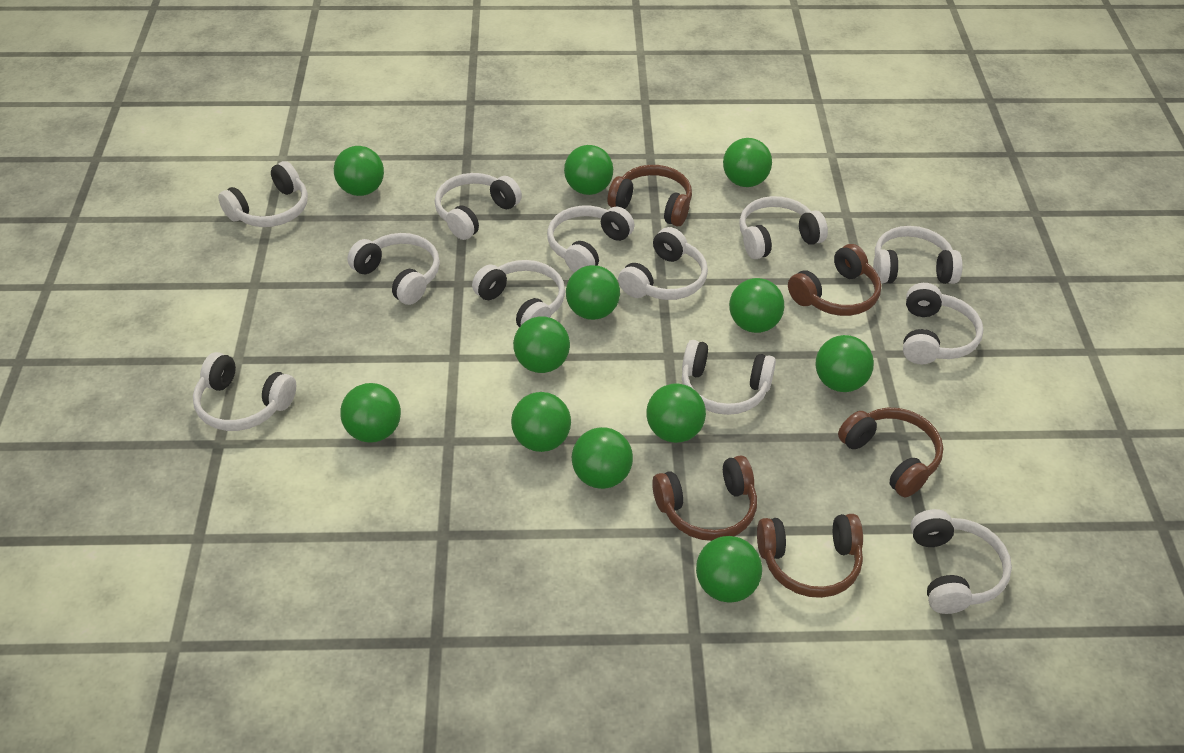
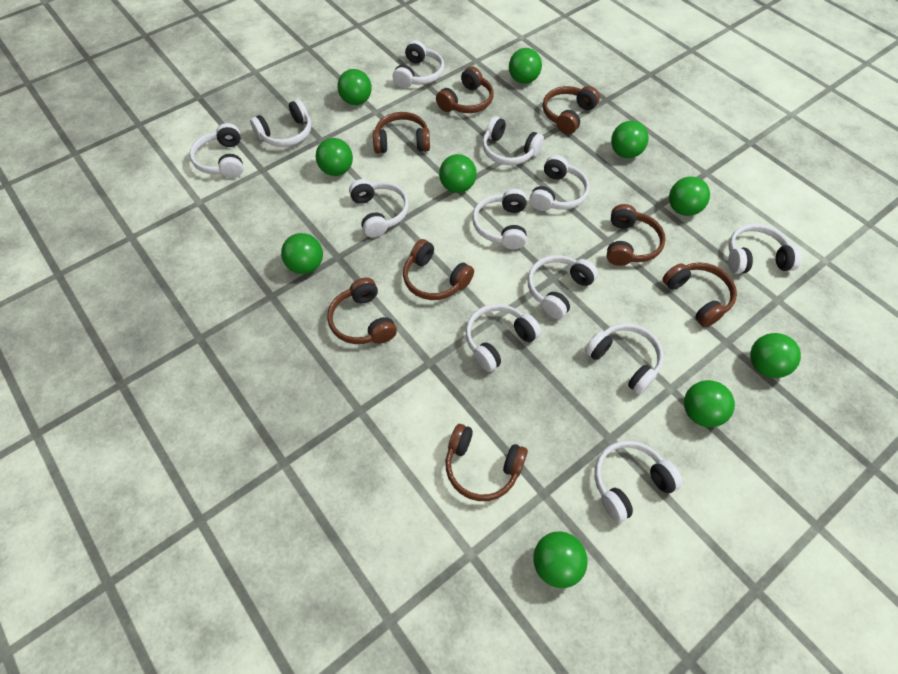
brown headphones: 5 -> 8
green ball: 12 -> 10

